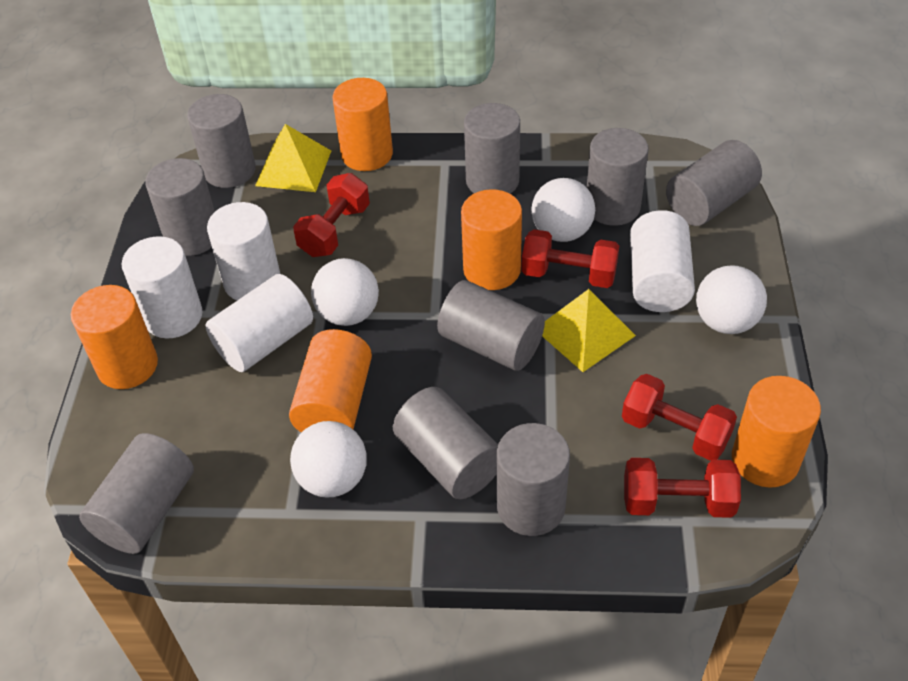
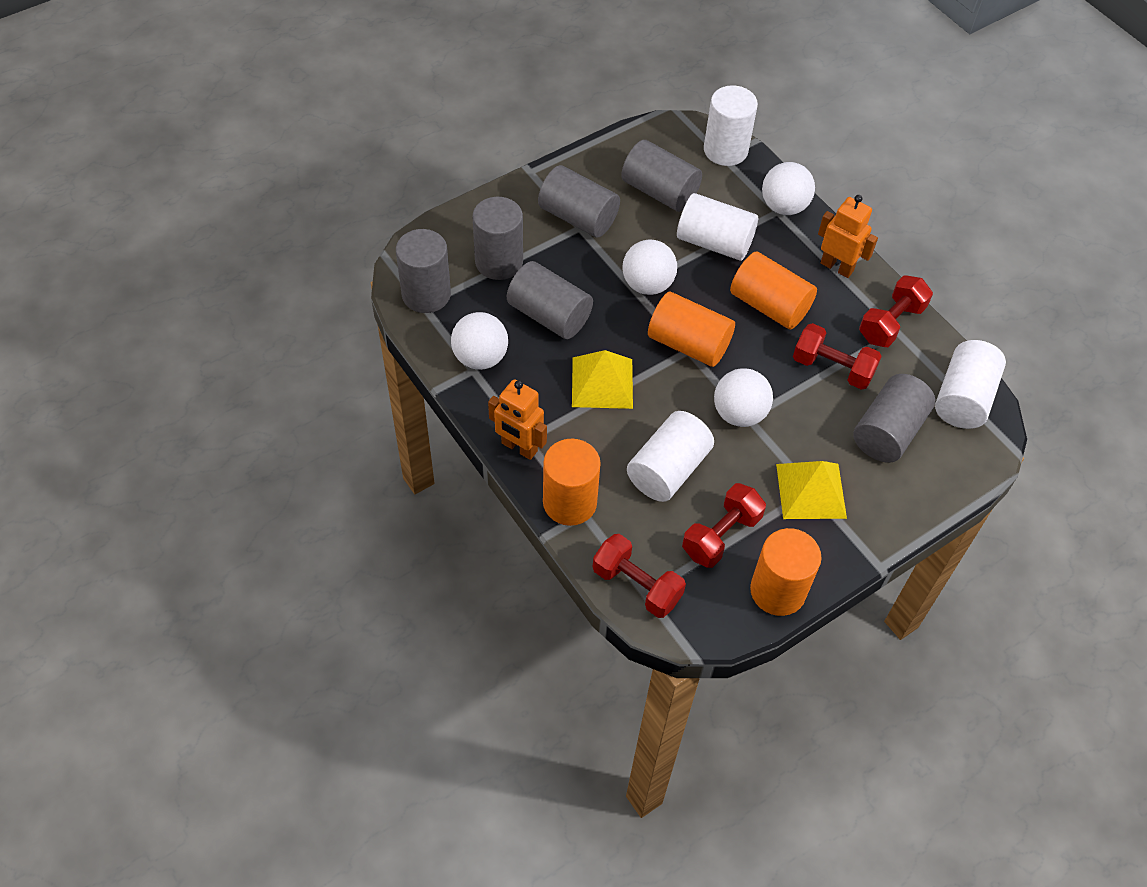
grey cylinder: 9 -> 6
orange cylinder: 5 -> 4
orange robot: 0 -> 2

